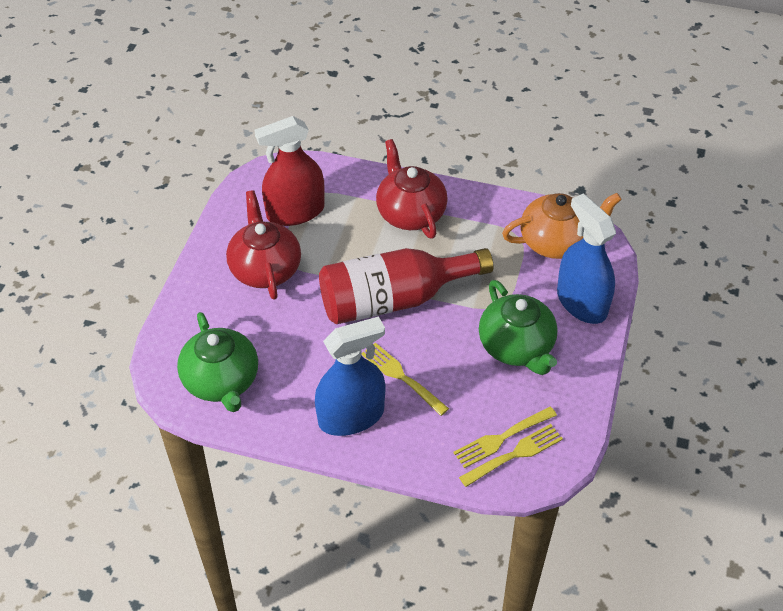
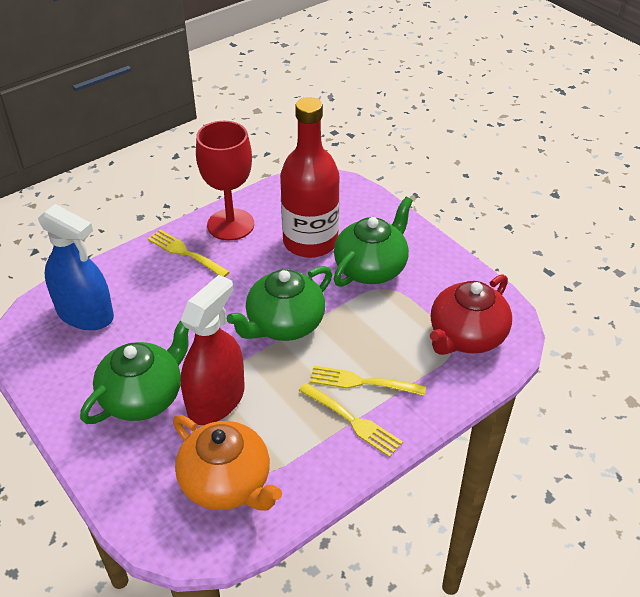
blue spray bottle: 2 -> 1
green teapot: 2 -> 3
red goblet: 0 -> 1
red teapot: 2 -> 1

